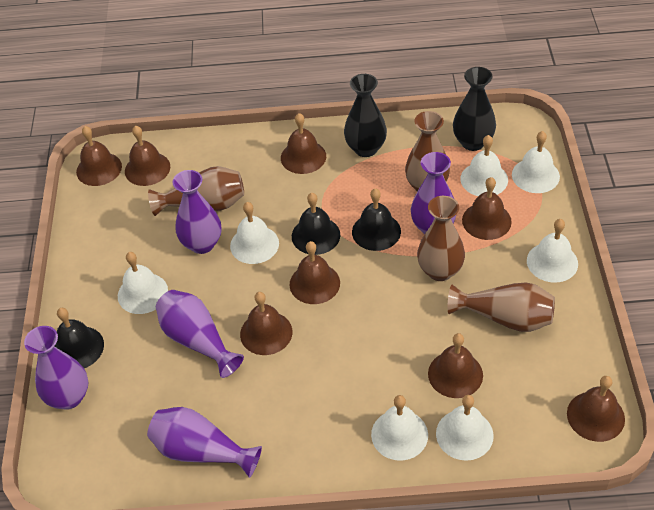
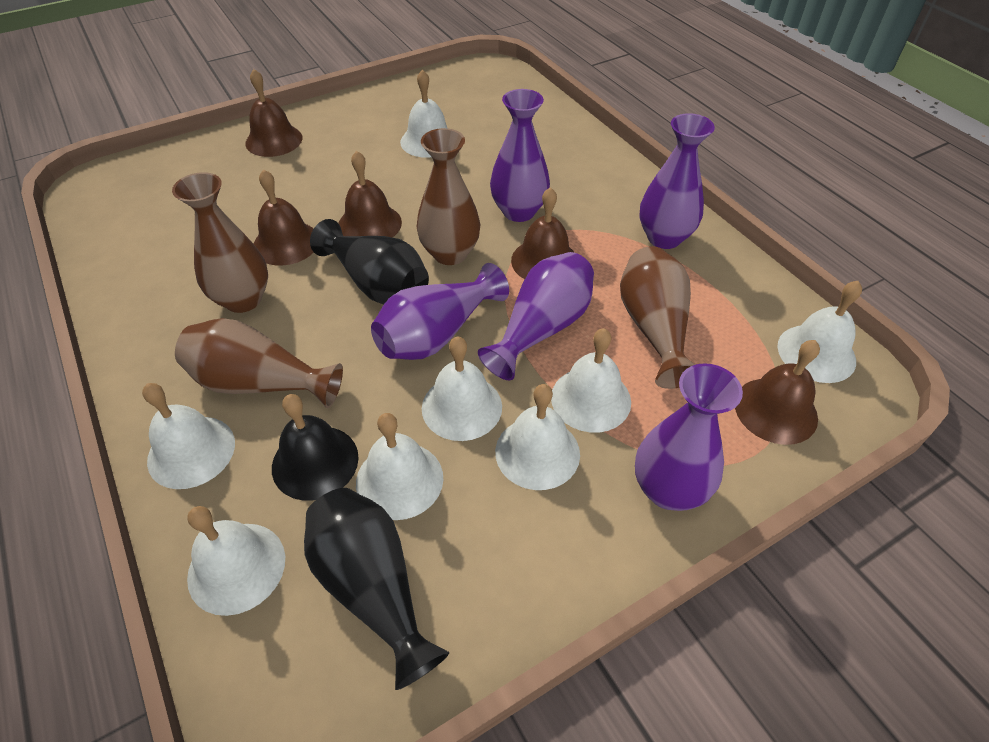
black bell: 3 -> 1
brown bell: 8 -> 5
white bell: 7 -> 8

